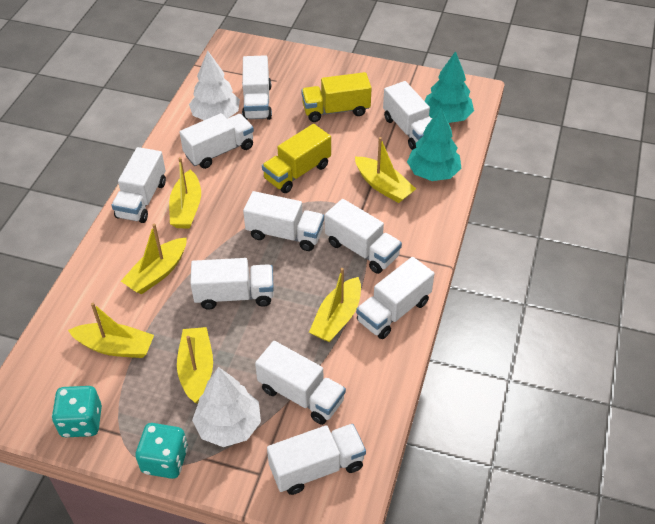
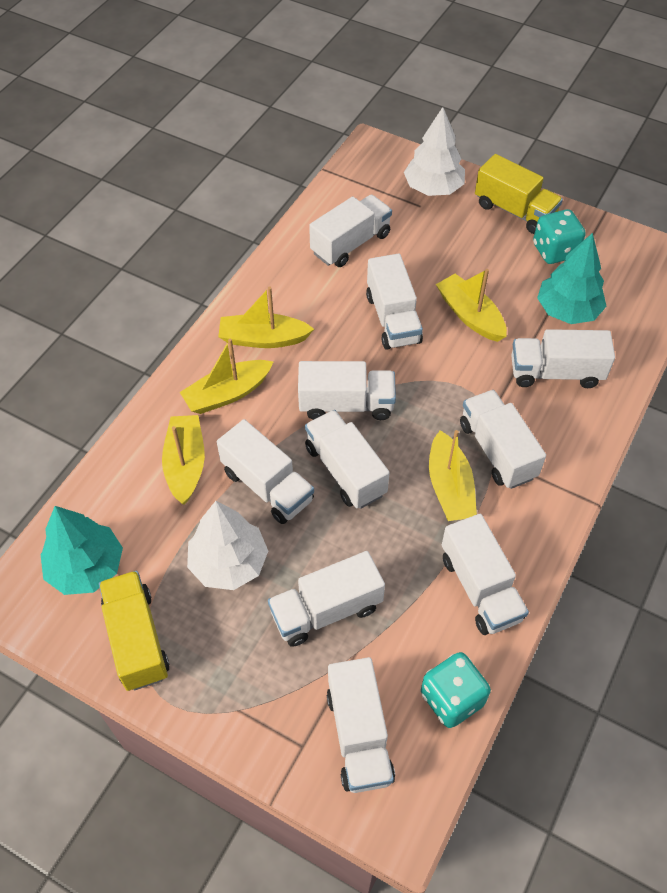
yellow boat: 6 -> 5

